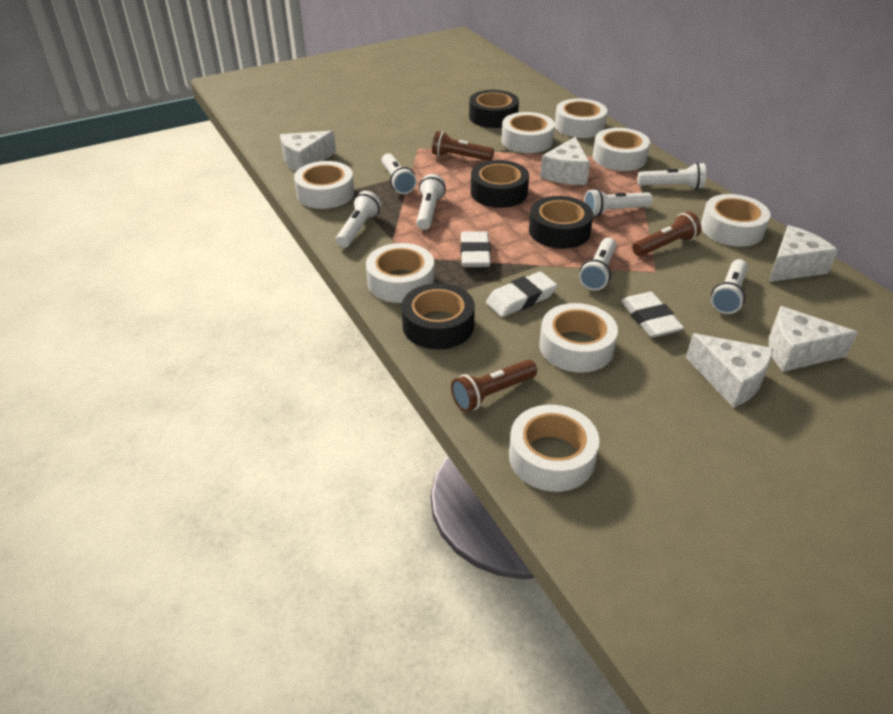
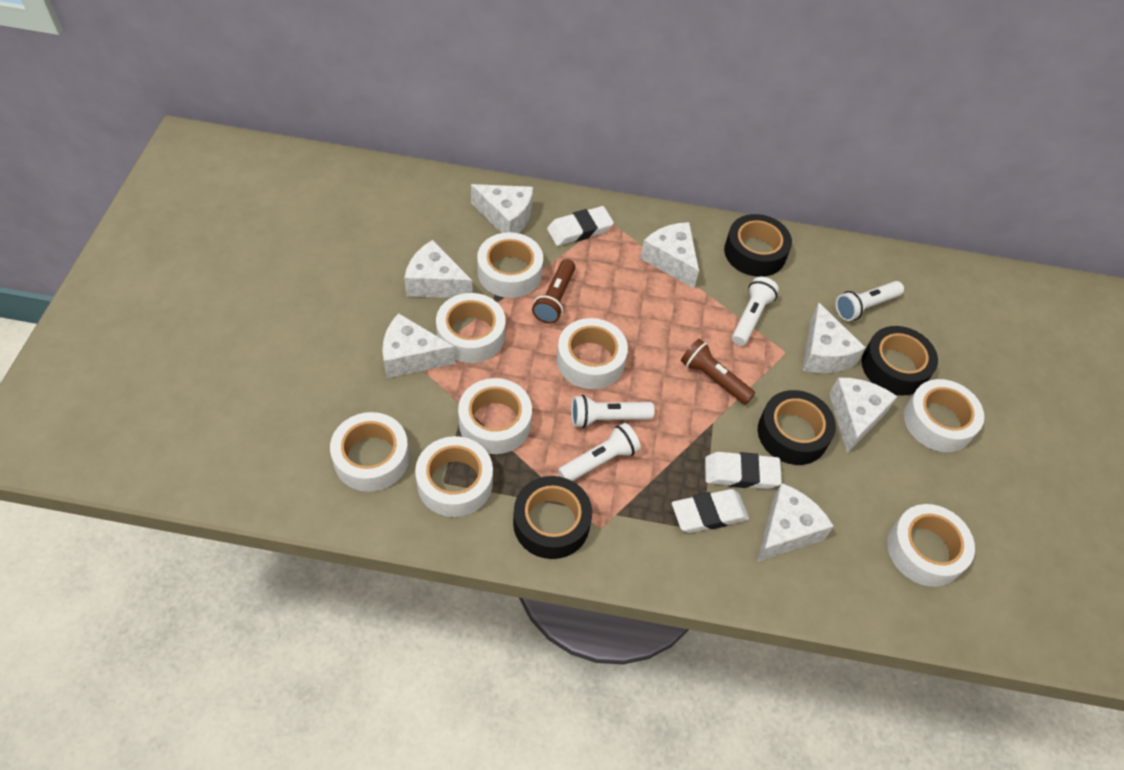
brown flashlight: 3 -> 2
white cheese: 5 -> 7
white flashlight: 7 -> 4

